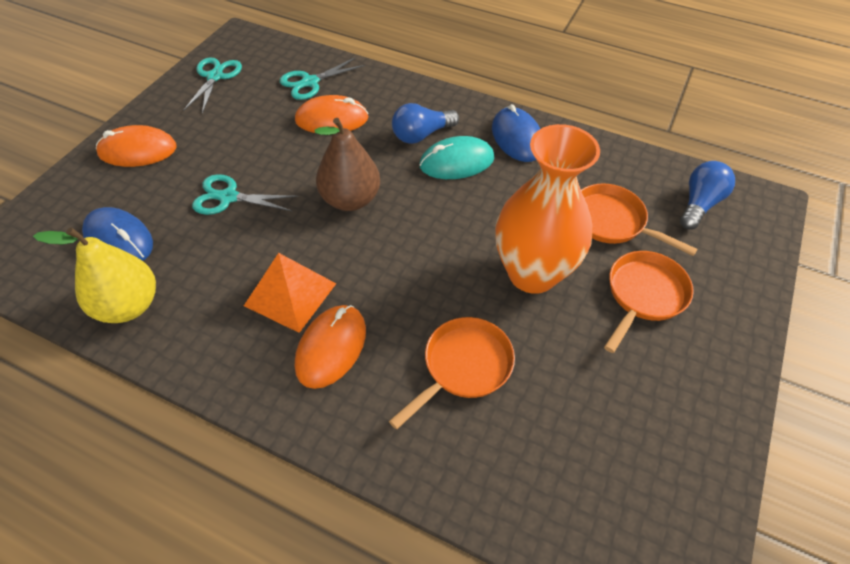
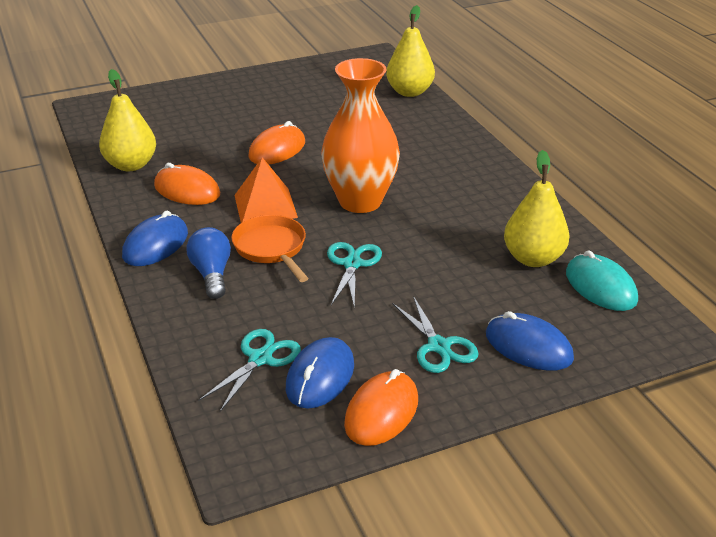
blue light bulb: 2 -> 1
blue mouse: 2 -> 3
brown pear: 1 -> 0
orange pan: 3 -> 1
yellow pear: 1 -> 3

